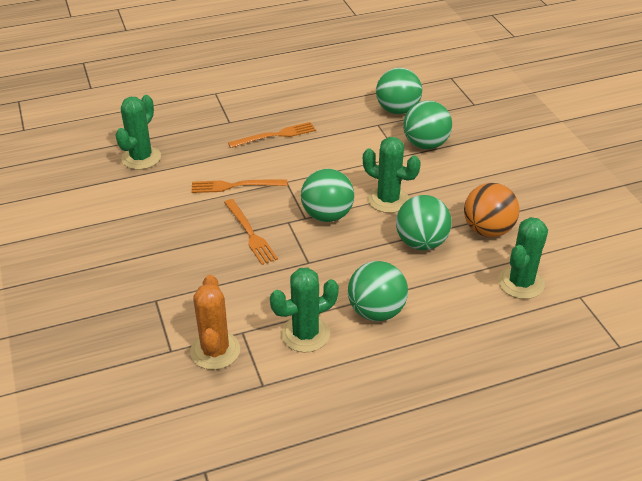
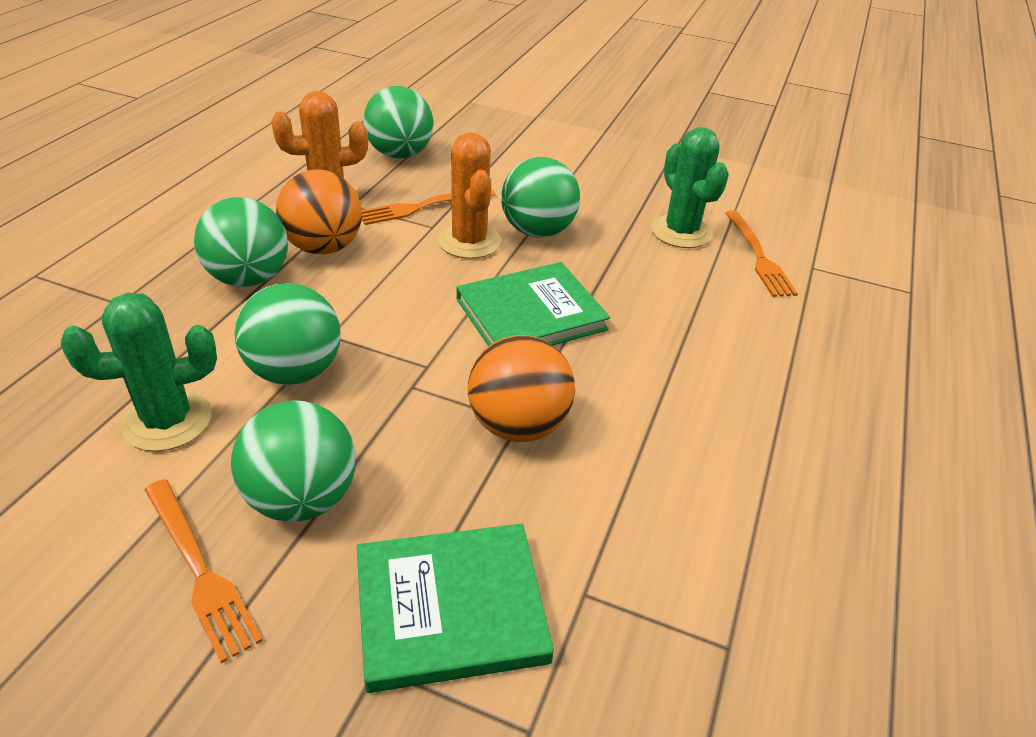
green book: 0 -> 2
green cactus: 4 -> 2
orange ball: 1 -> 2
orange cactus: 1 -> 2

